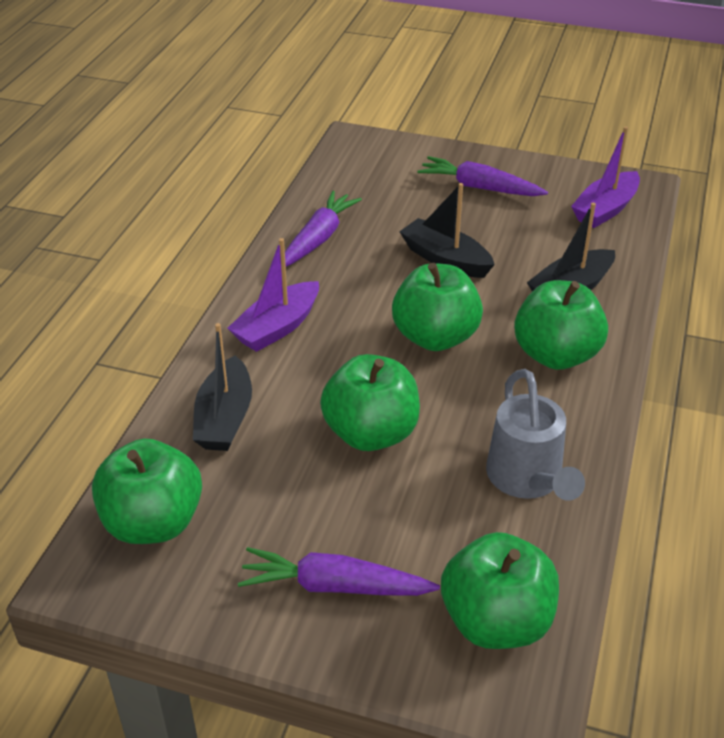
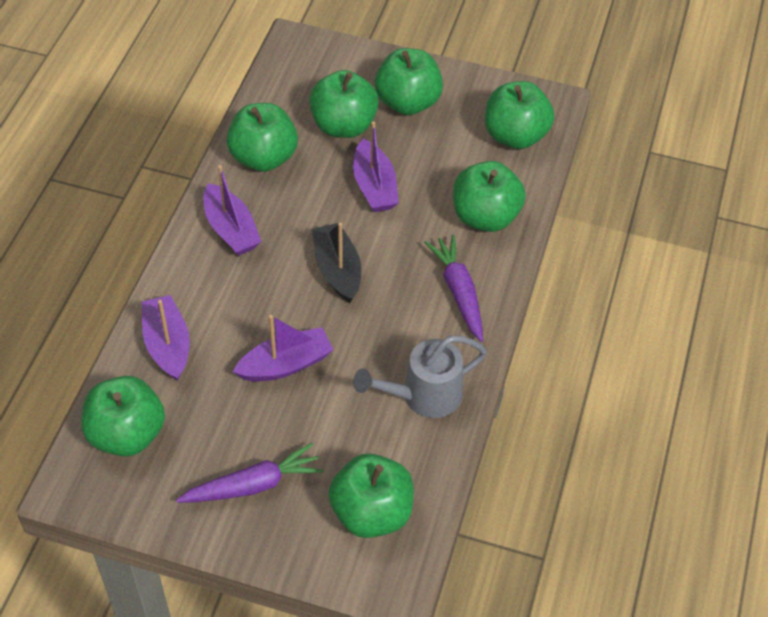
black boat: 3 -> 1
green apple: 5 -> 7
purple boat: 2 -> 4
purple carrot: 3 -> 2

